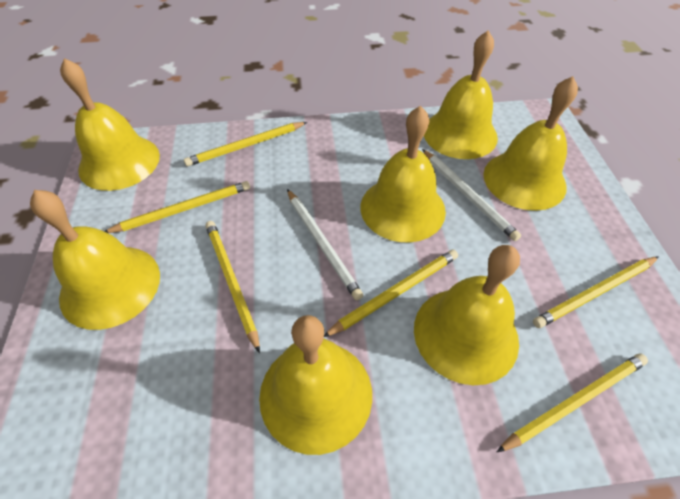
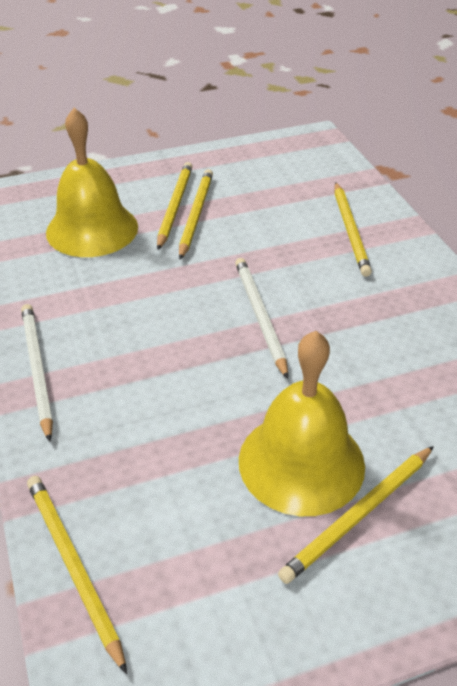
yellow bell: 7 -> 2
yellow pencil: 6 -> 5

